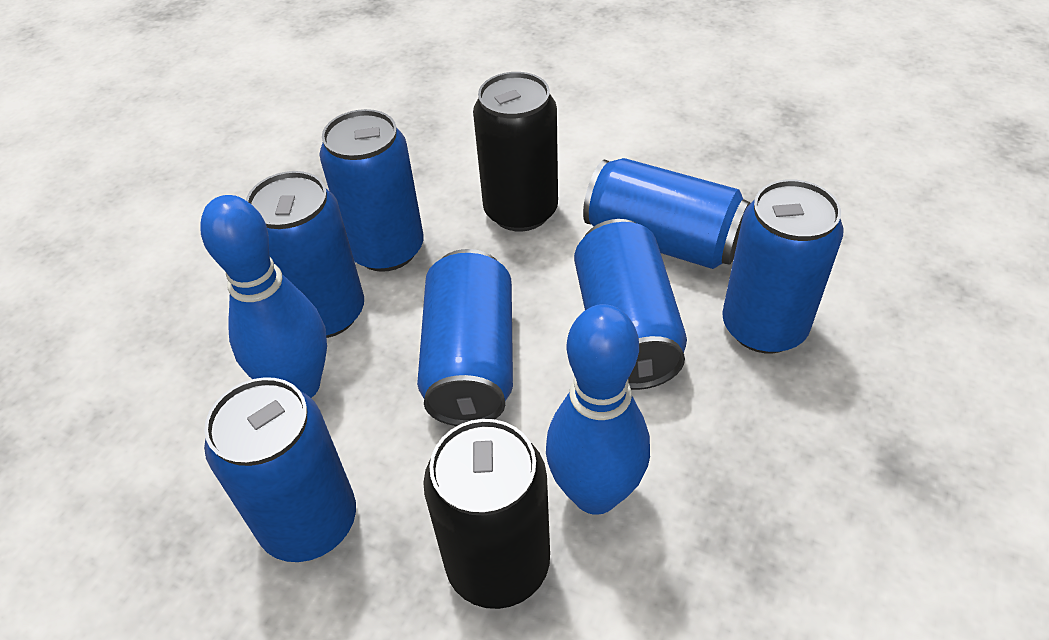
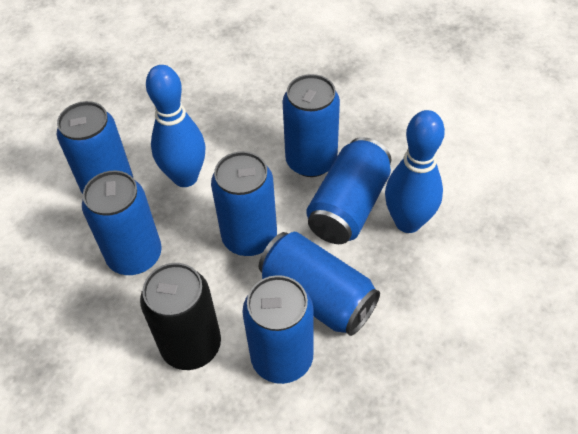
black can: 2 -> 1

